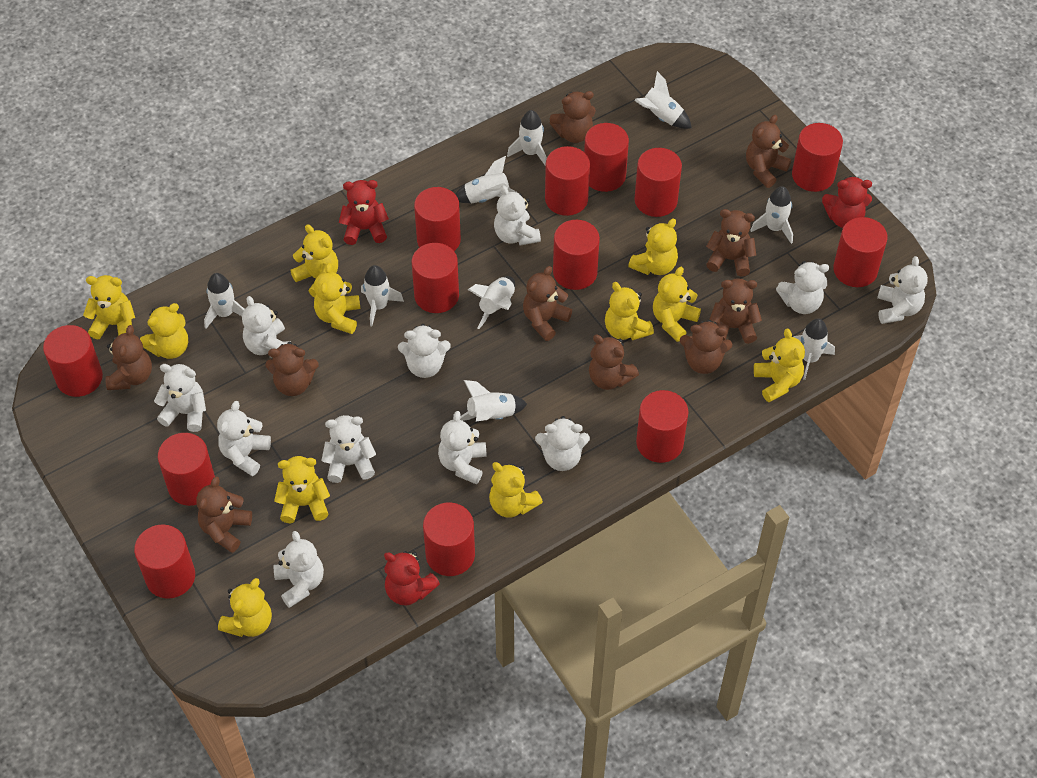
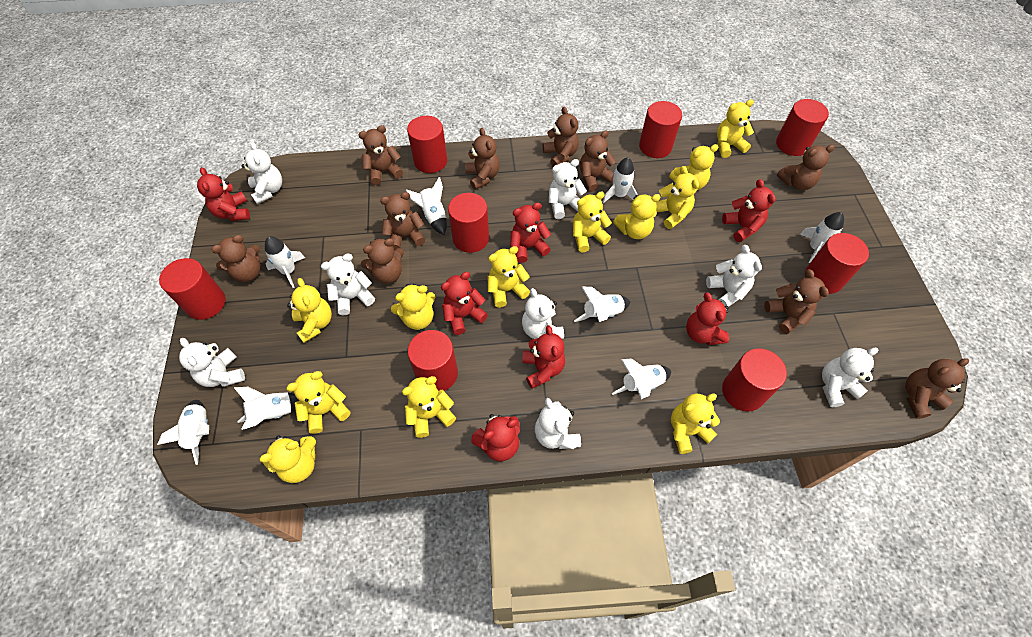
red cylinder: 13 -> 8
red teddy bear: 3 -> 7
white rocket: 9 -> 8
white teddy bear: 11 -> 8
yellow teddy bear: 11 -> 12

